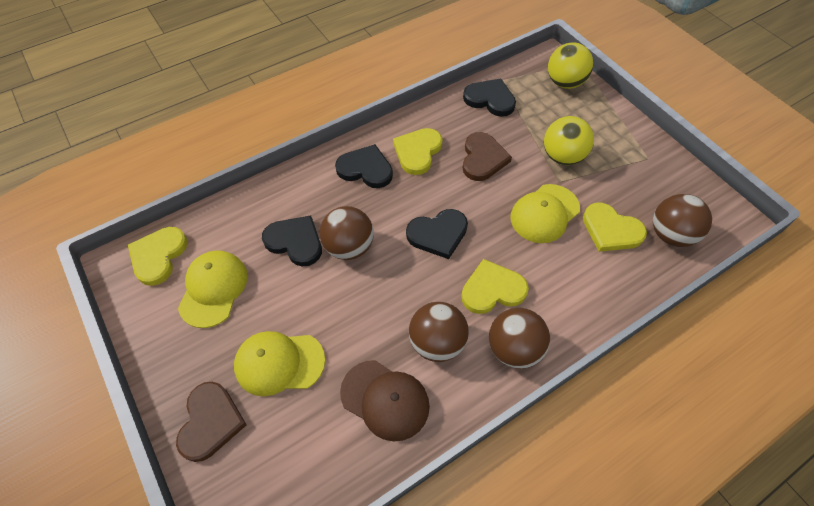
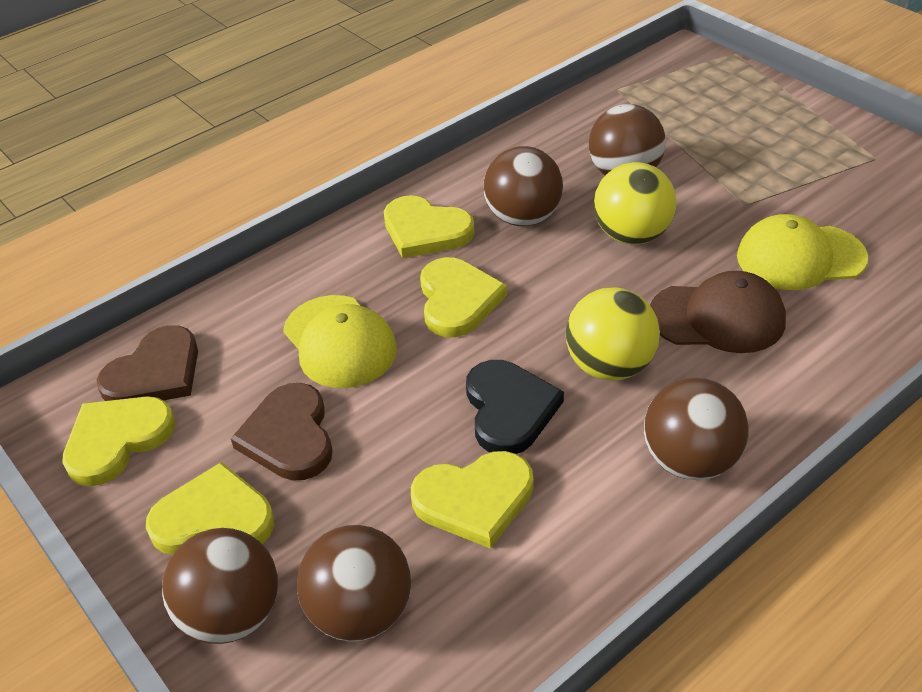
black heart: 4 -> 1
brown ball: 4 -> 5
yellow cap: 3 -> 2
yellow heart: 4 -> 5

